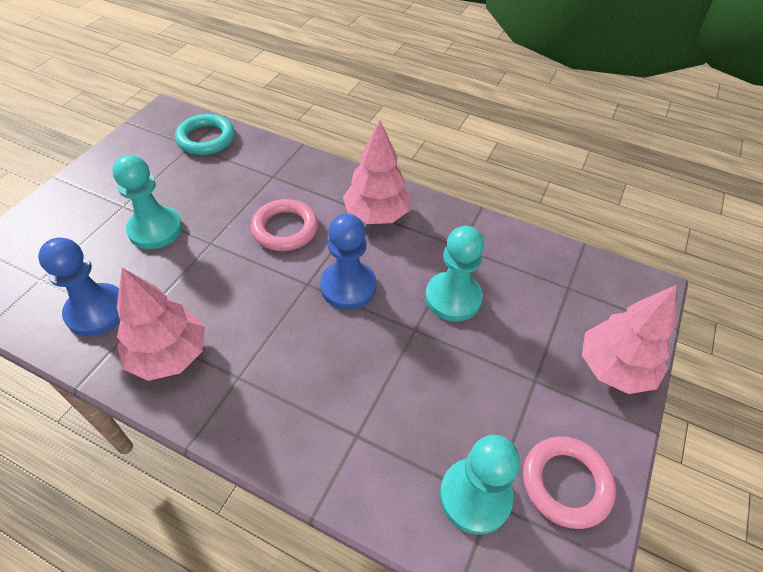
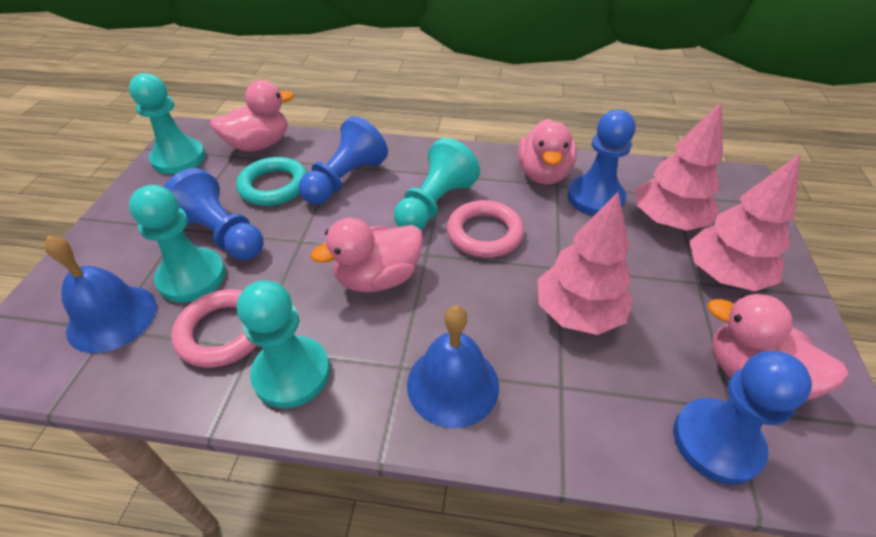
blue bell: 0 -> 2
blue pawn: 2 -> 4
pink duck: 0 -> 4
turquoise pawn: 3 -> 4

